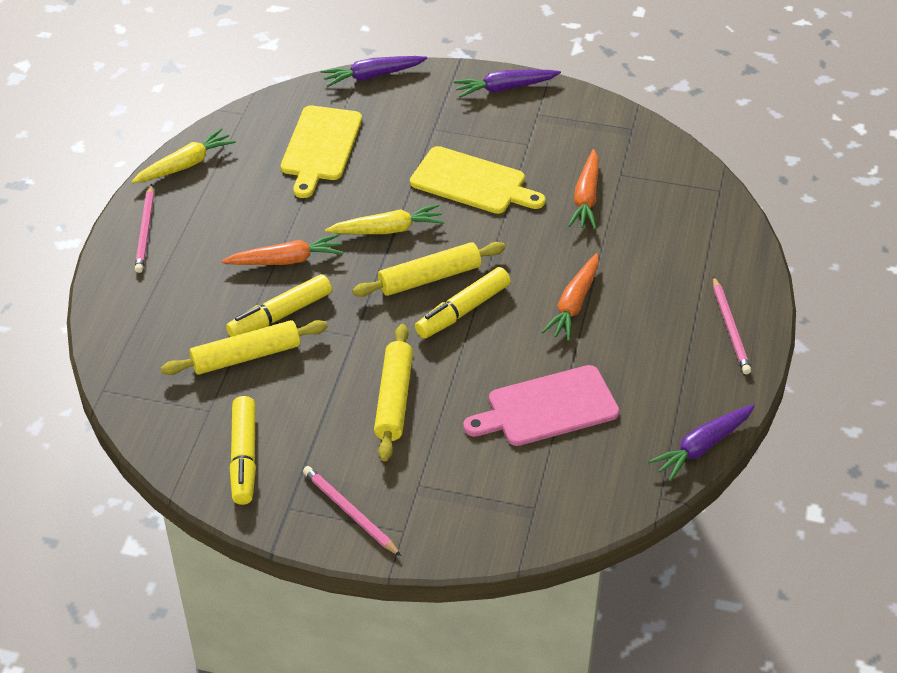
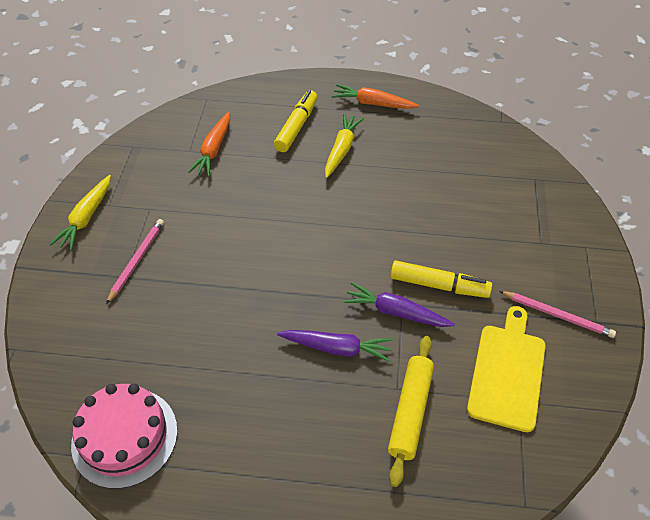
orange carrot: 3 -> 2
pink cake: 0 -> 1
pink cutting board: 1 -> 0
pink pencil: 3 -> 2
purple carrot: 3 -> 2
yellow cutting board: 2 -> 1
yellow marker: 3 -> 2
yellow rolling pin: 3 -> 1

